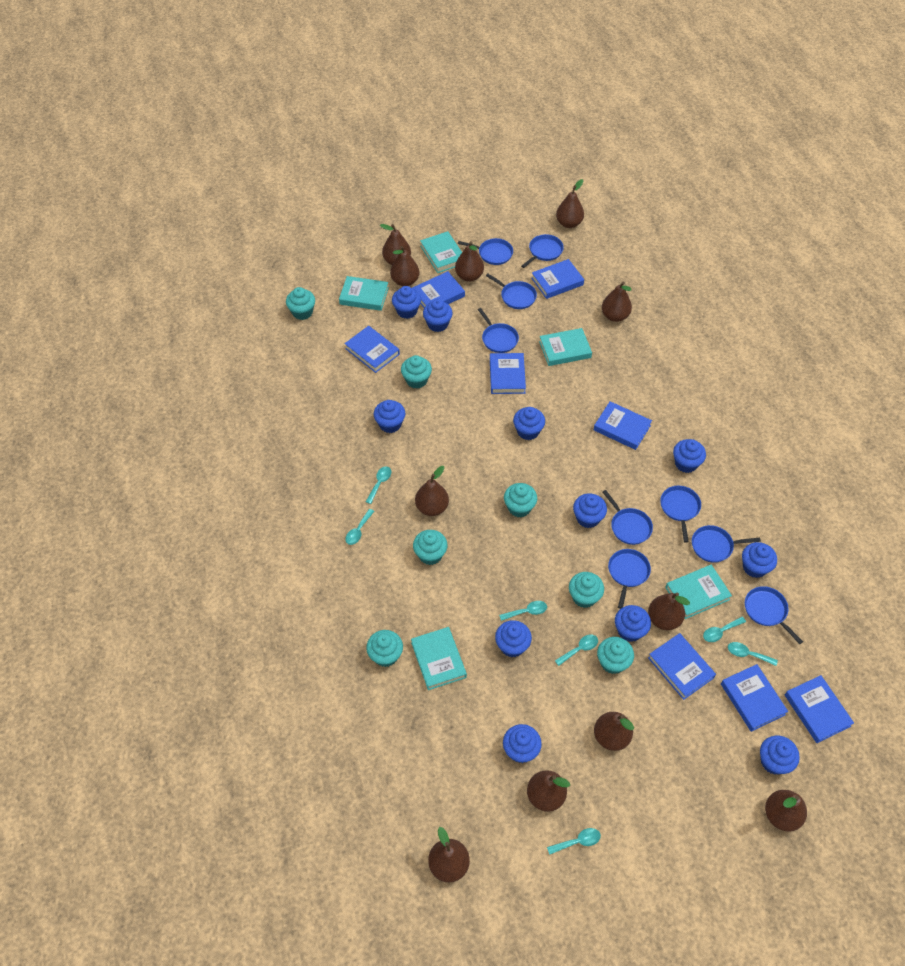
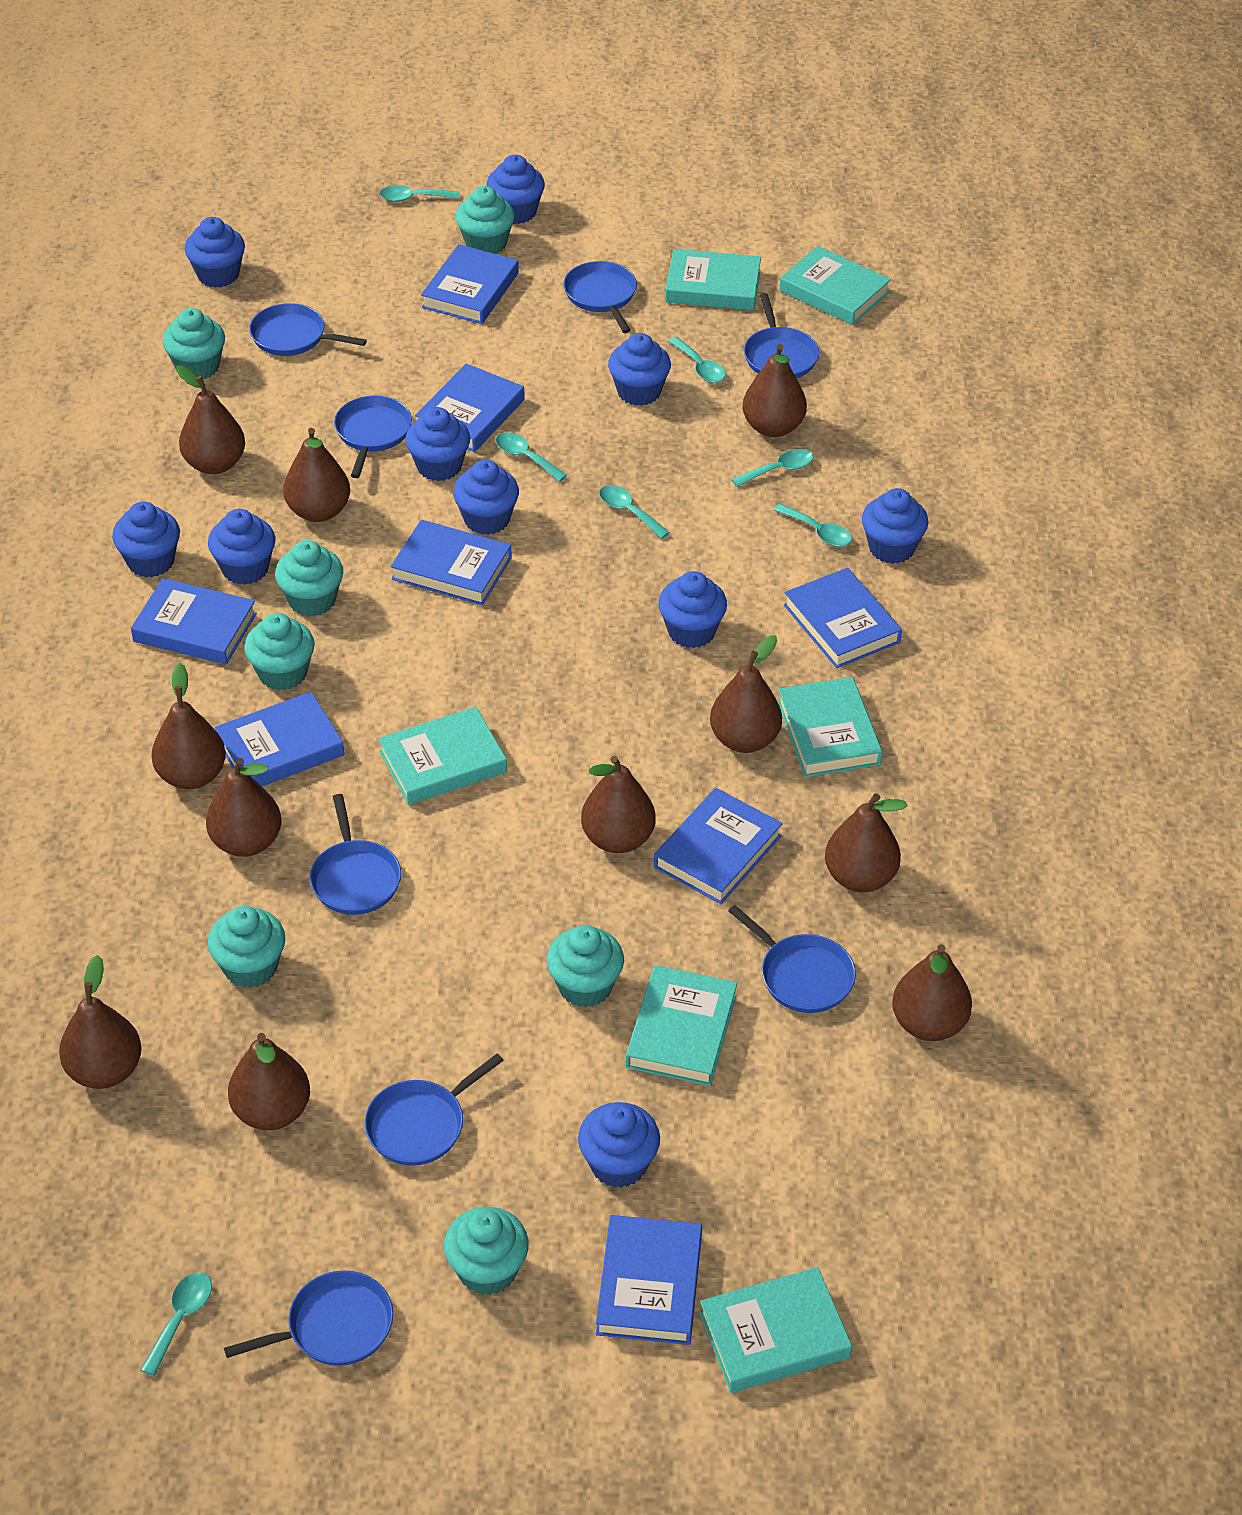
blue cupcake: 11 -> 10
blue pan: 9 -> 8
turquoise book: 5 -> 6

